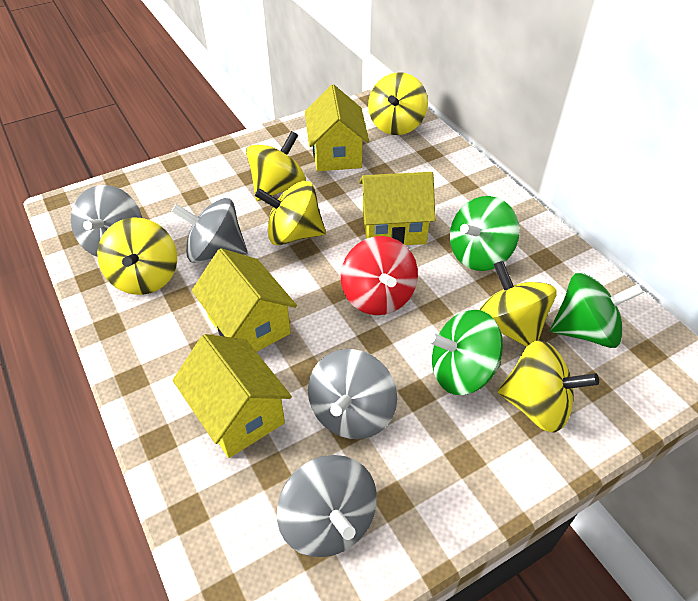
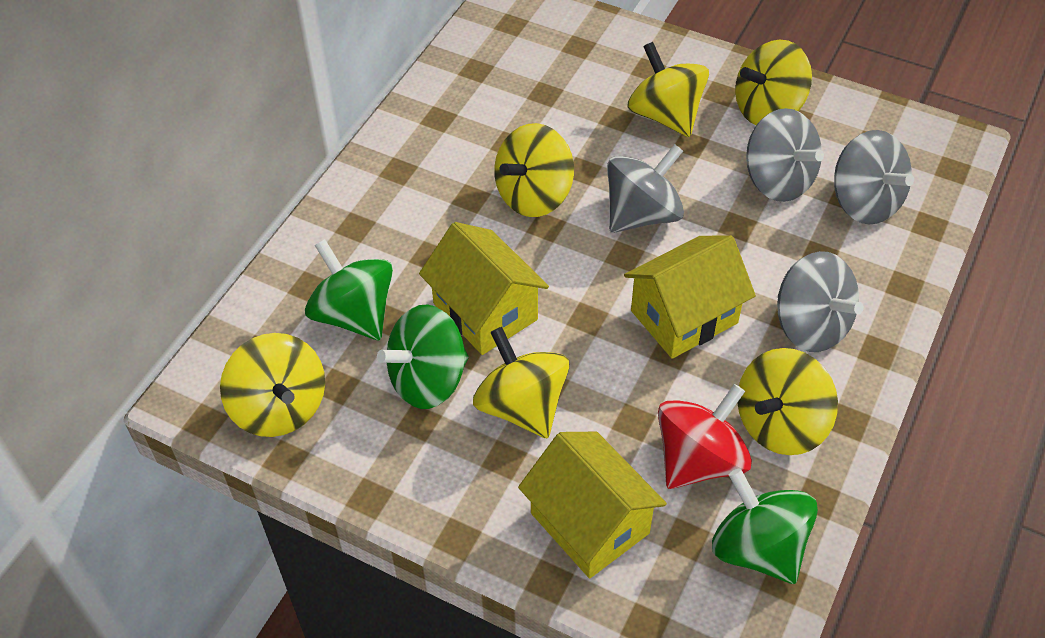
yellow house: 4 -> 3

